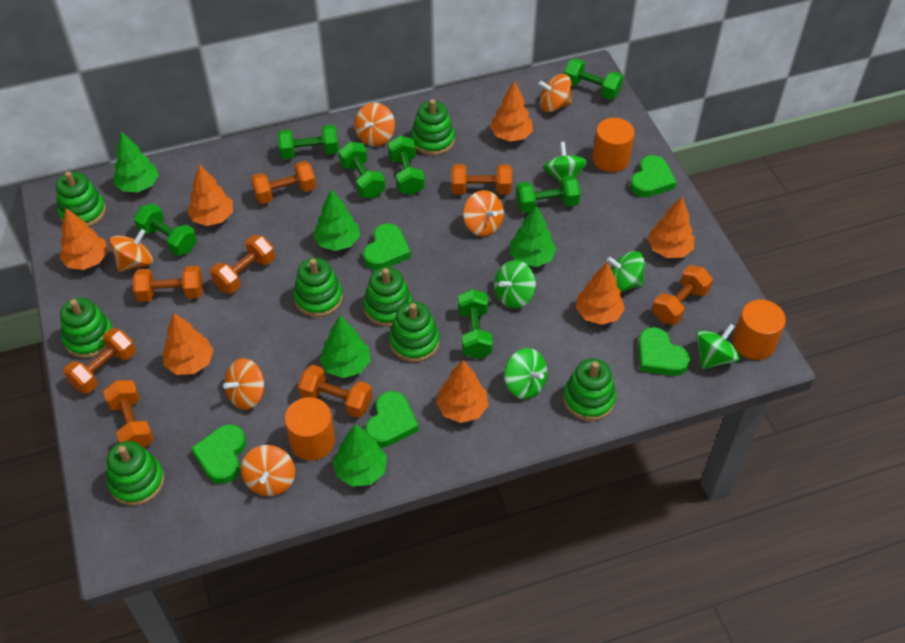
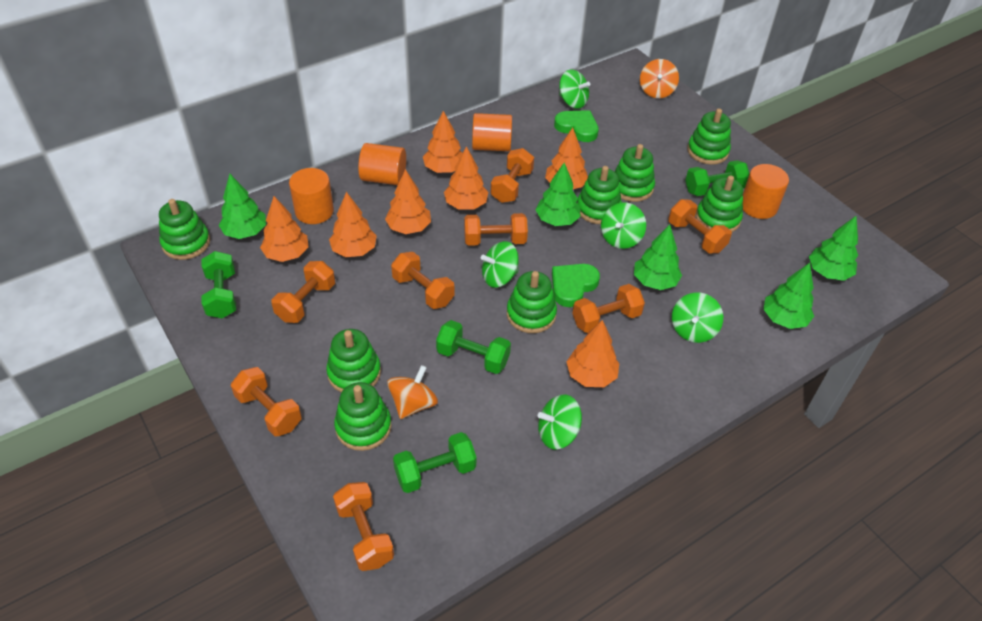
green dumbbell: 7 -> 4
green heart: 5 -> 2
orange cylinder: 3 -> 4
orange spinning top: 6 -> 2

